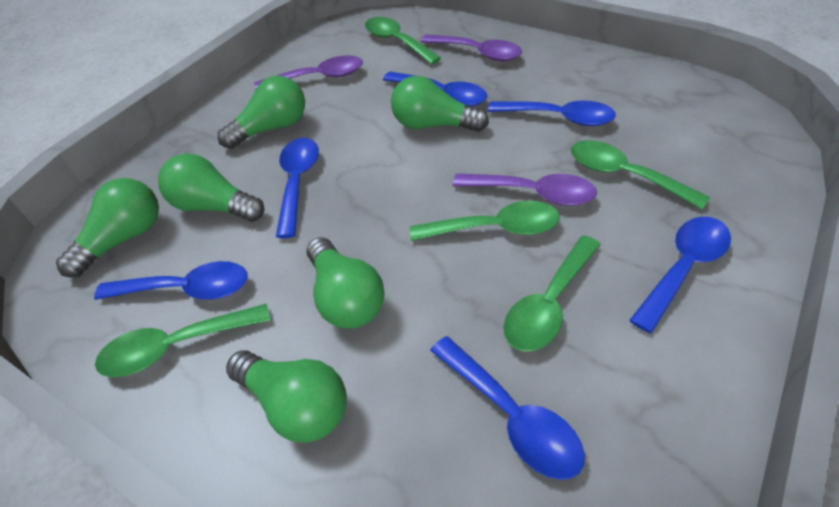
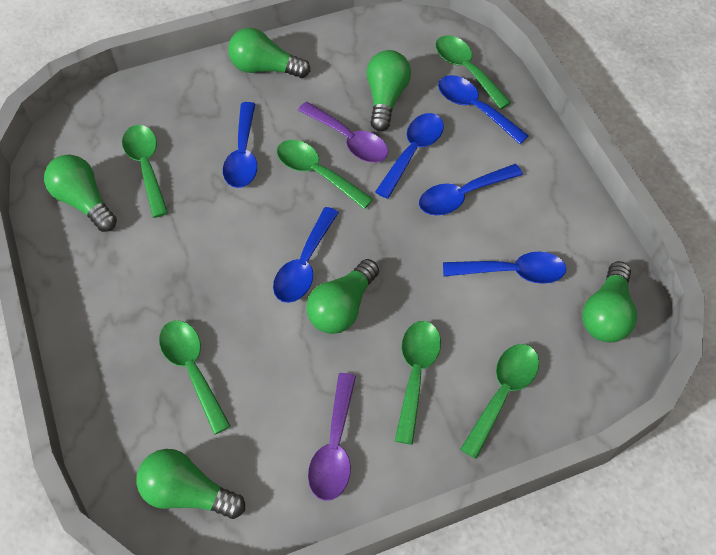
green spoon: 5 -> 6
purple spoon: 3 -> 2

